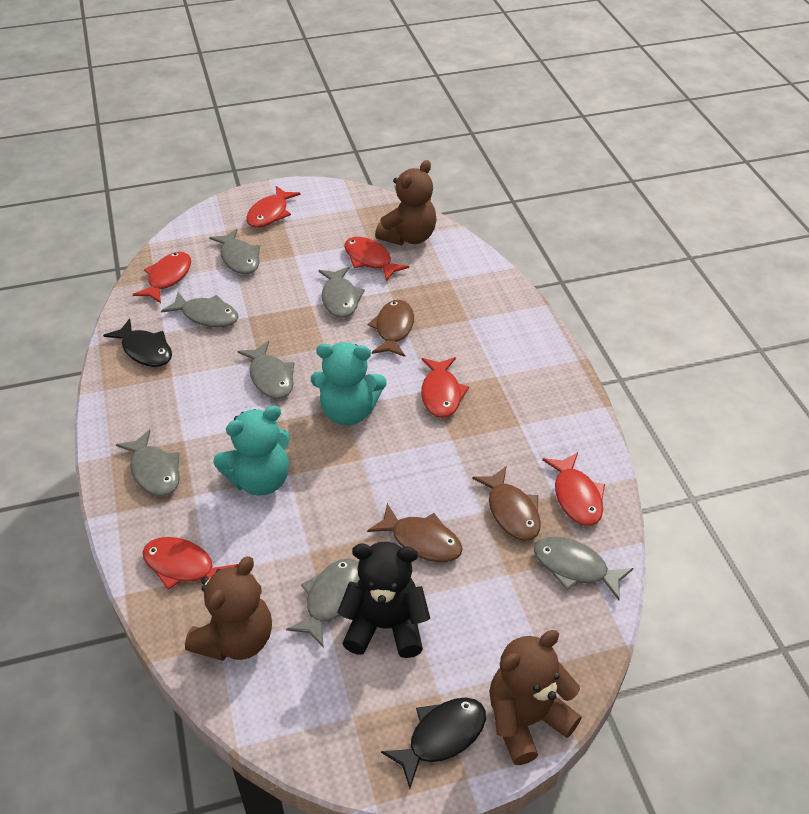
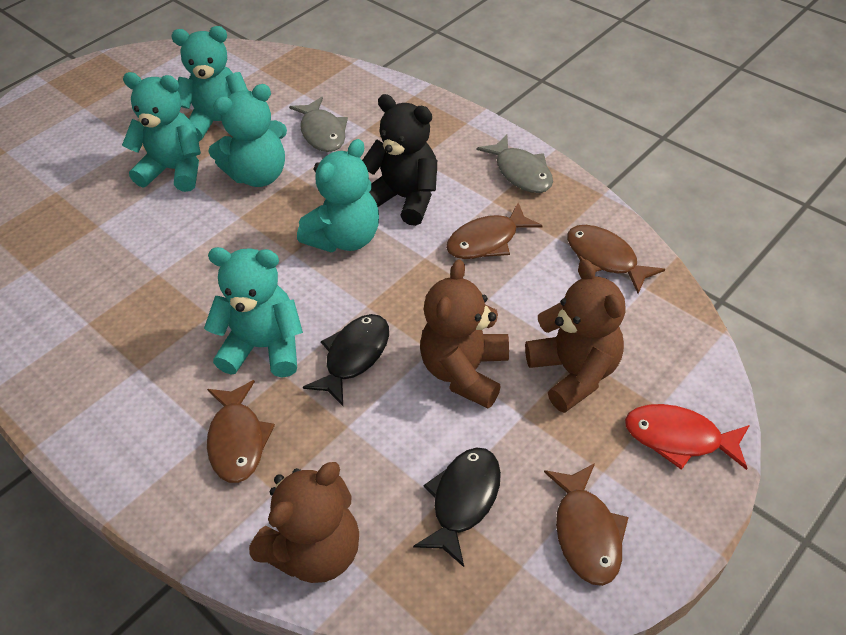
brown fish: 3 -> 4
grey fish: 7 -> 2
red fish: 6 -> 1
turquoise teddy bear: 2 -> 5

